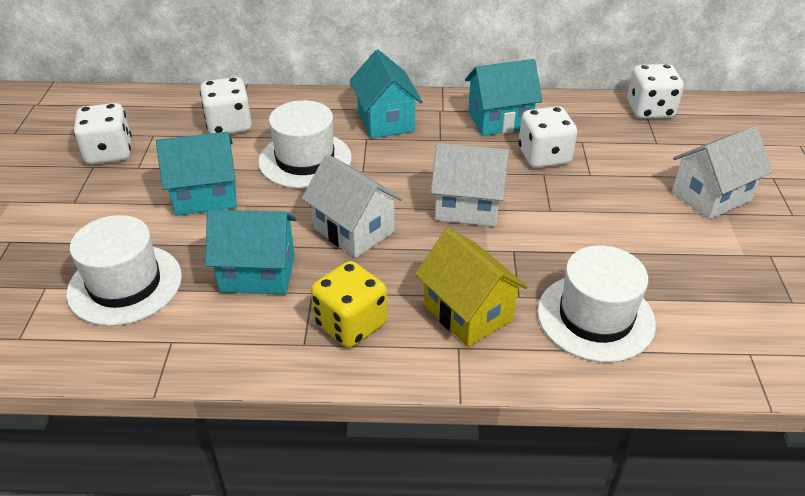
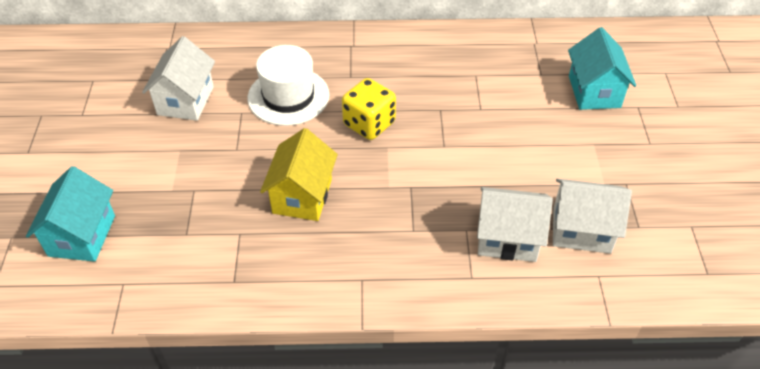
turquoise house: 4 -> 2
white dice: 4 -> 0
white hat: 3 -> 1

